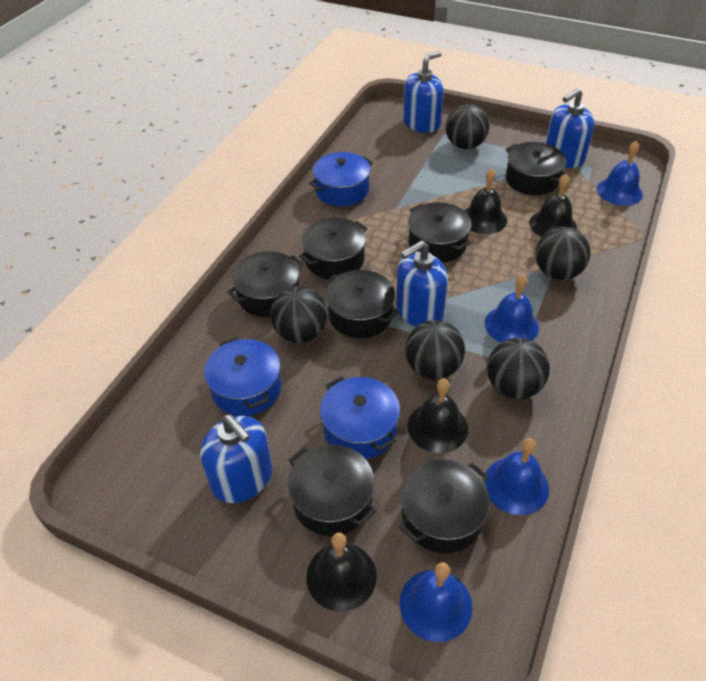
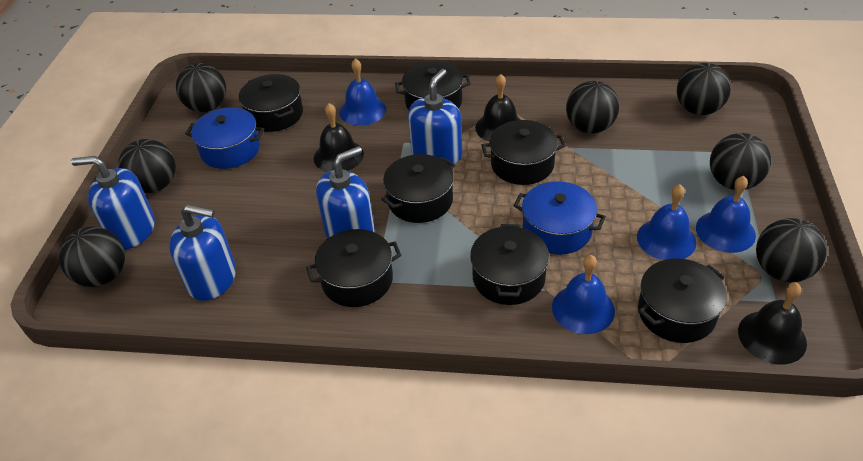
black ball: 5 -> 7
black bell: 4 -> 3
blue pot: 3 -> 2

